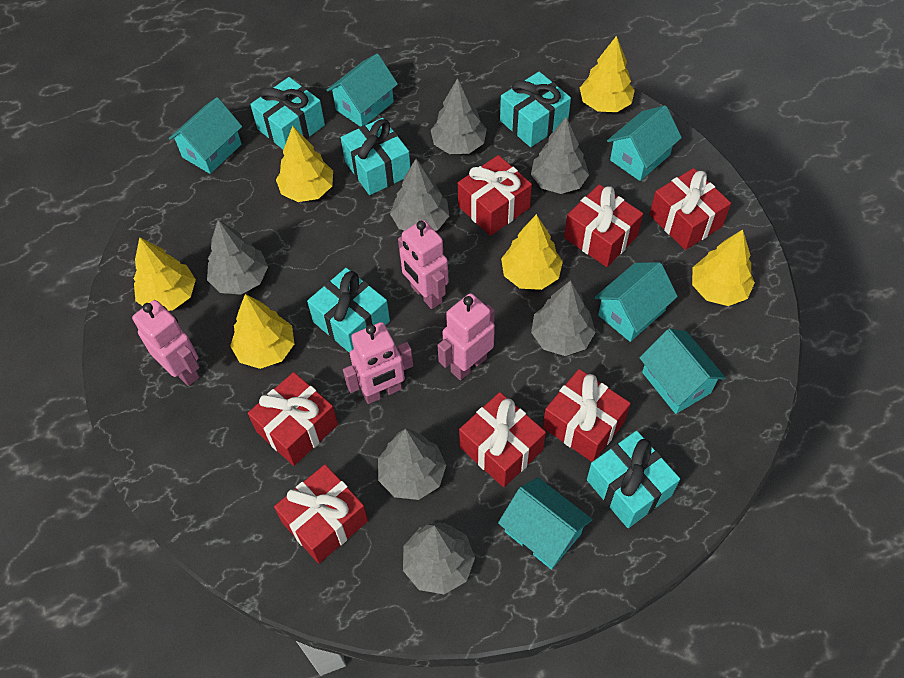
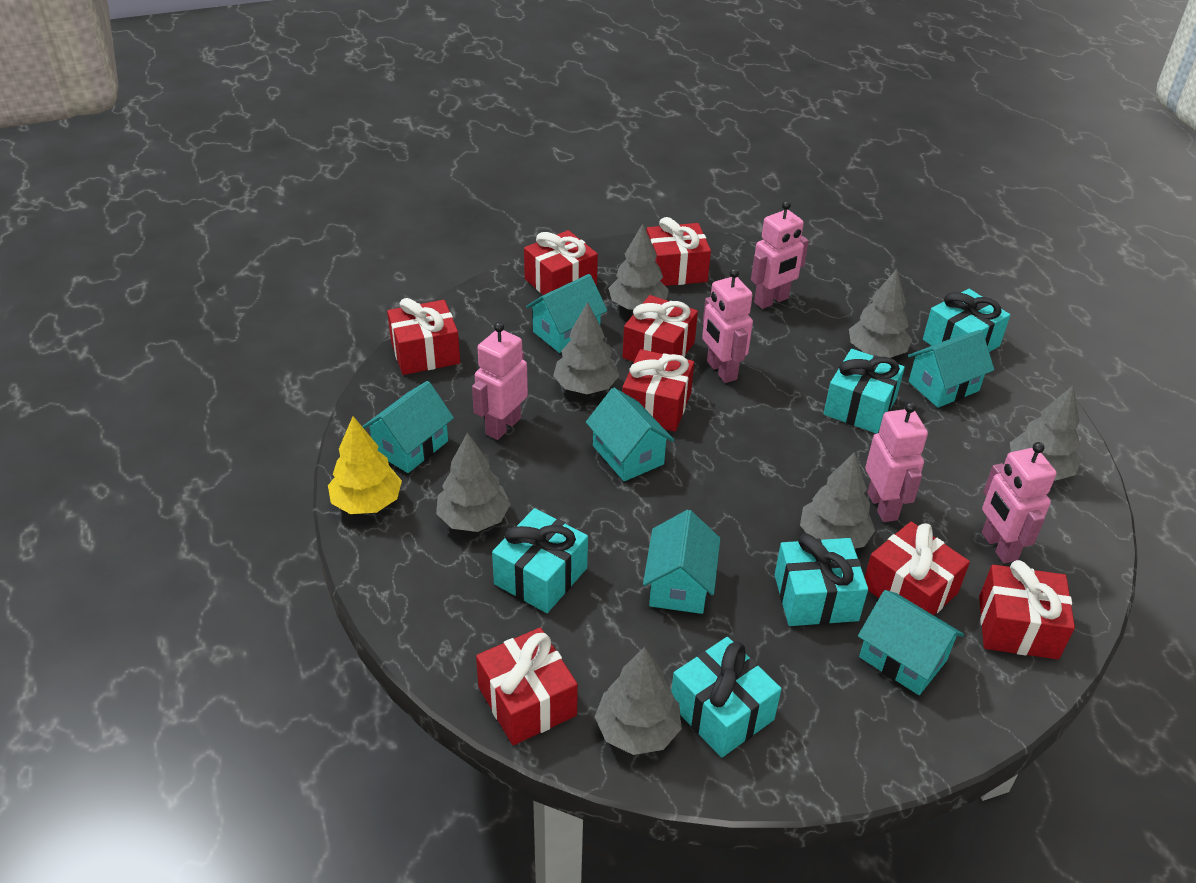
pink robot: 4 -> 5
red gift: 7 -> 8
yellow tree: 6 -> 1

